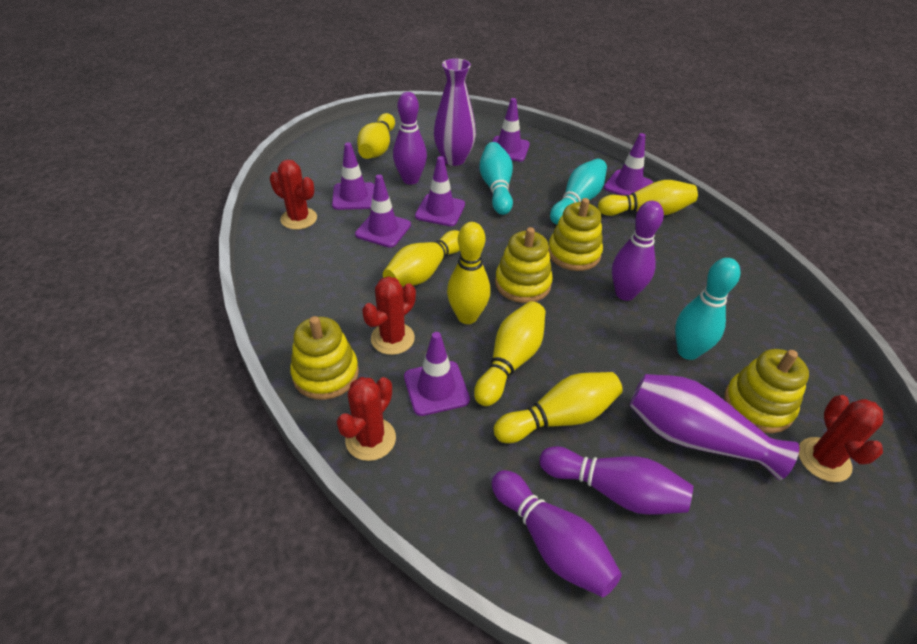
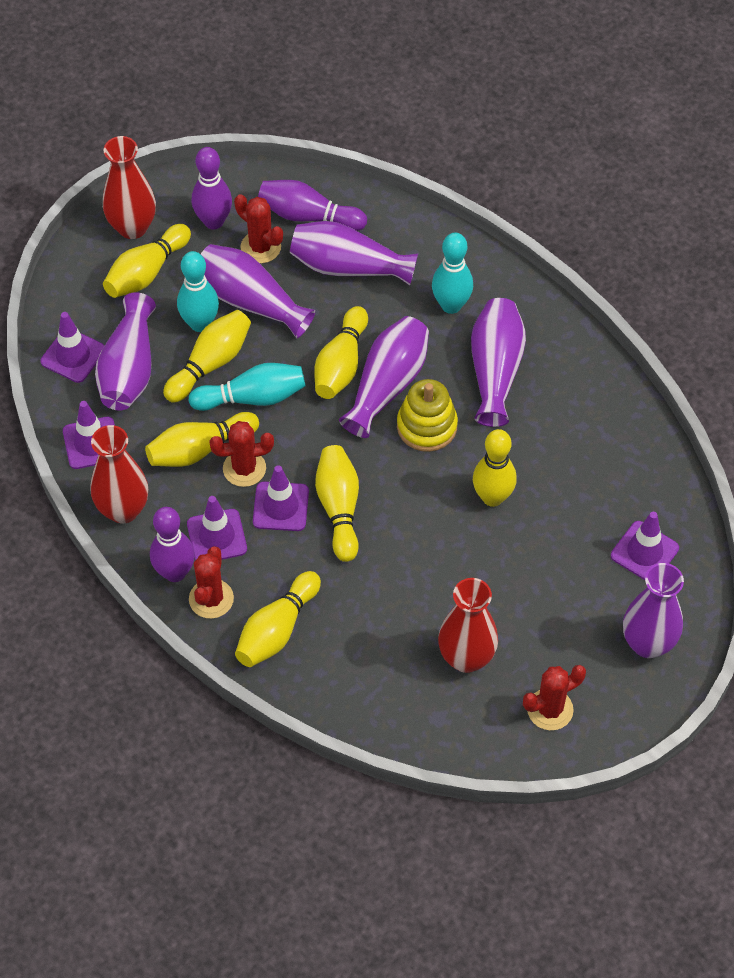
purple bowling pin: 4 -> 3
purple traffic cone: 6 -> 5
purple vase: 2 -> 6
red vase: 0 -> 3
yellow bowling pin: 6 -> 7
yellow stacking toy: 4 -> 1

